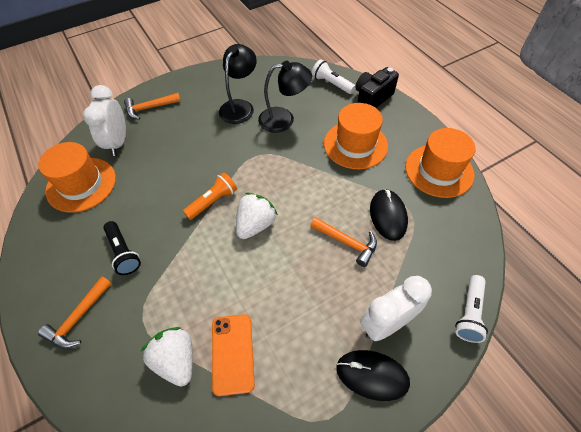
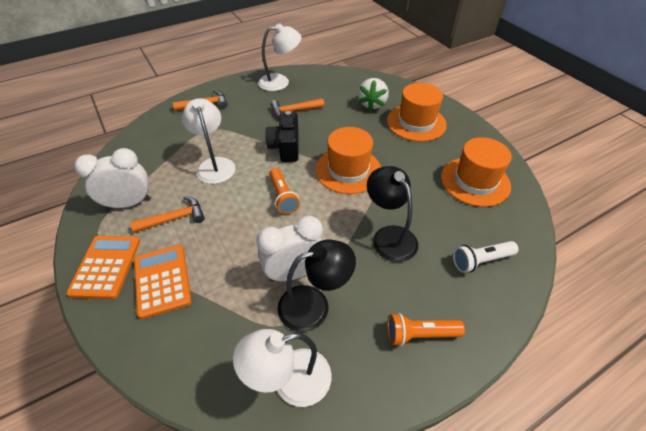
black flashlight: 1 -> 0
black mouse: 2 -> 0
orange calculator: 0 -> 2
orange flashlight: 1 -> 2
orange phone: 1 -> 0
white flashlight: 2 -> 1
white lamp: 0 -> 3
white strawberry: 2 -> 1

